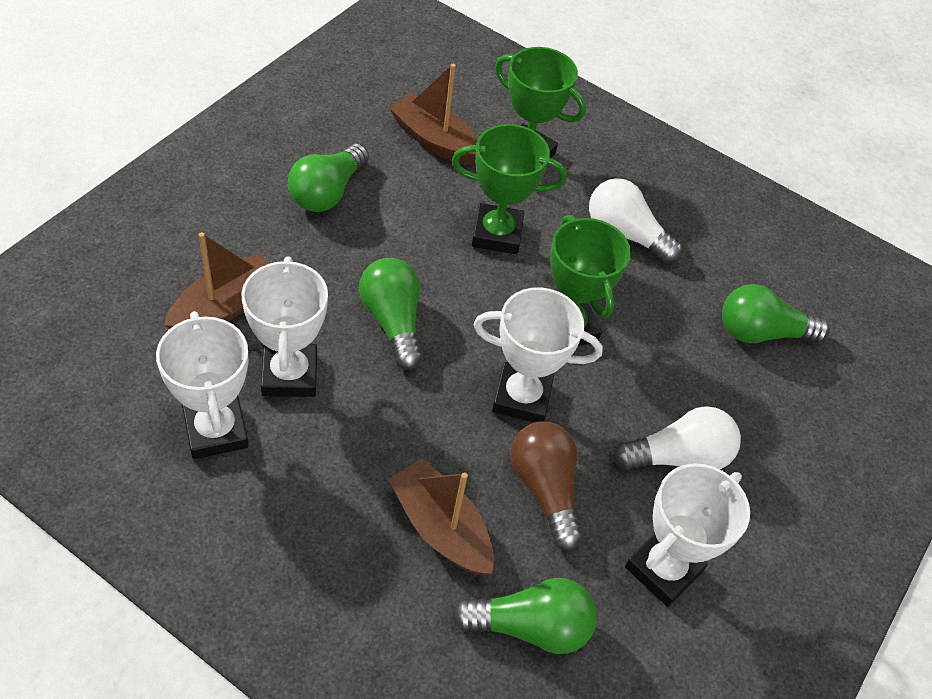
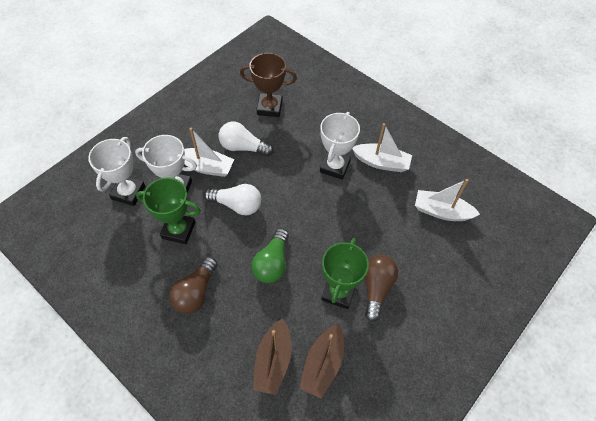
brown boat: 3 -> 2
brown light bulb: 1 -> 2
brown trophy: 0 -> 1
green light bulb: 4 -> 1
green trophy: 3 -> 2
white boat: 0 -> 3
white trophy: 4 -> 3

